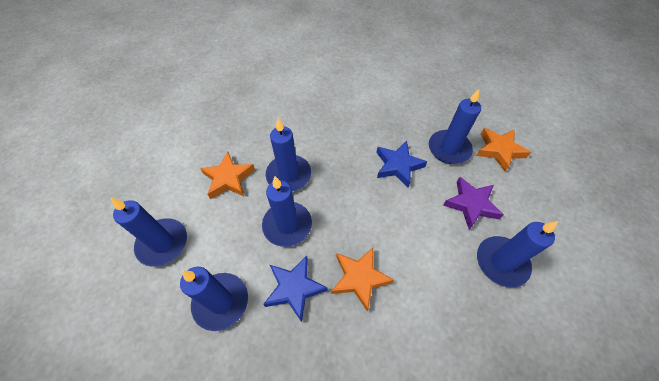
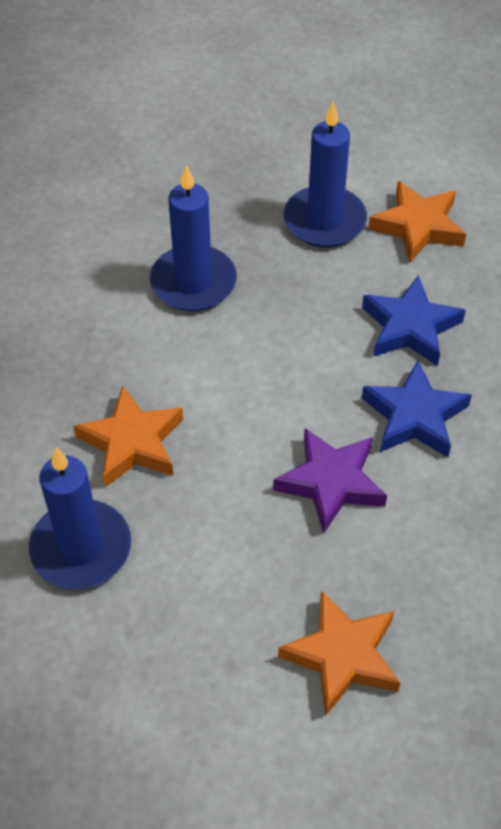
blue candle: 6 -> 3

